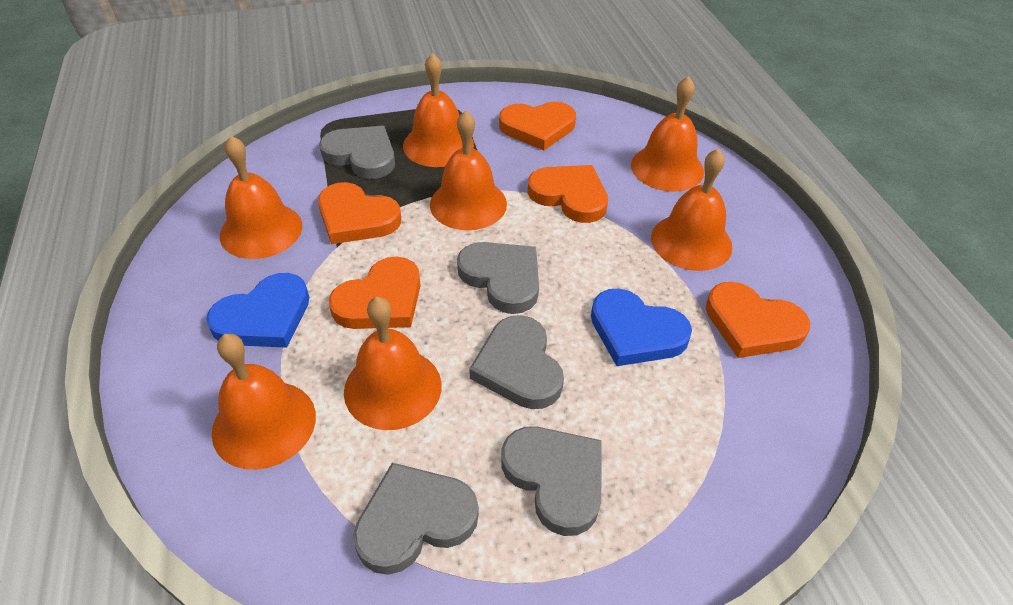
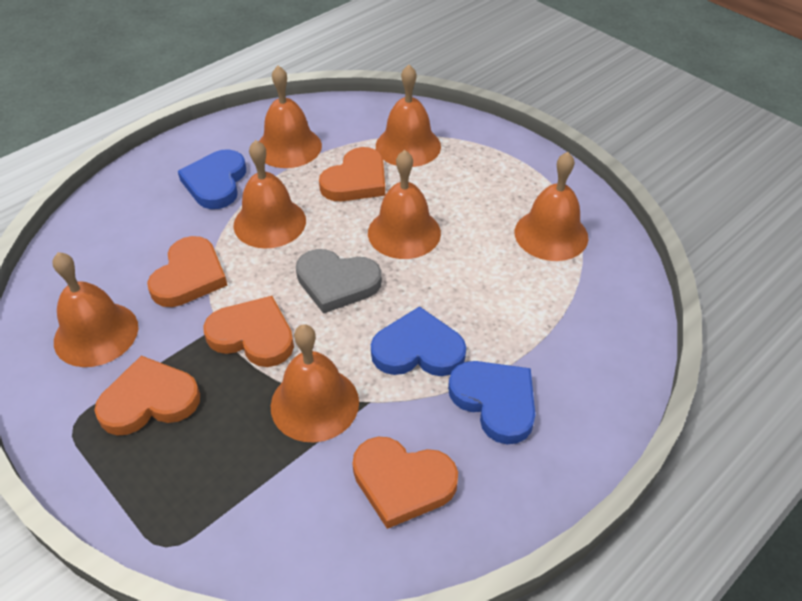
blue heart: 2 -> 3
grey heart: 5 -> 1

